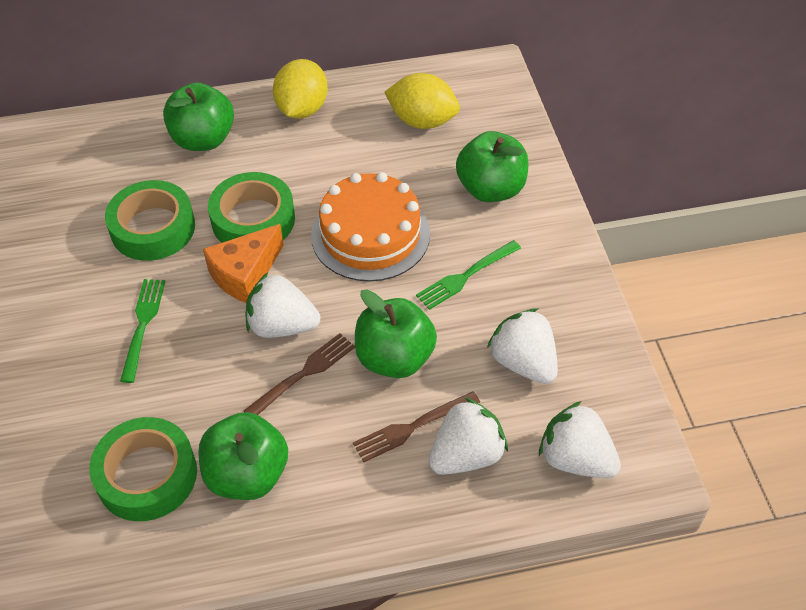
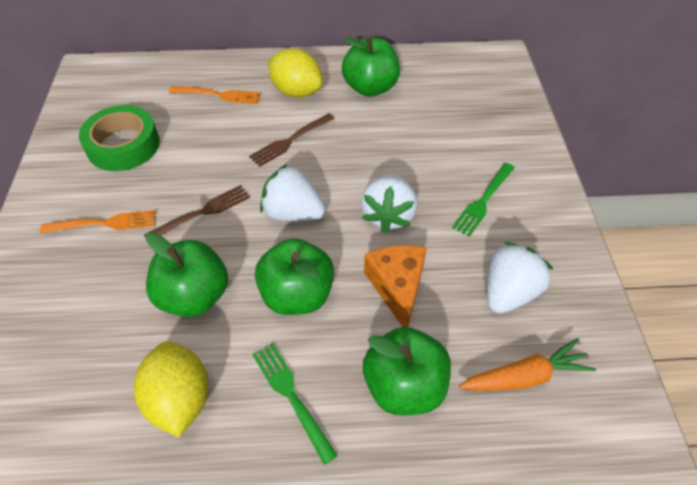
green tape: 3 -> 1
orange cake: 1 -> 0
orange carrot: 0 -> 1
orange fork: 0 -> 2
white strawberry: 4 -> 3

